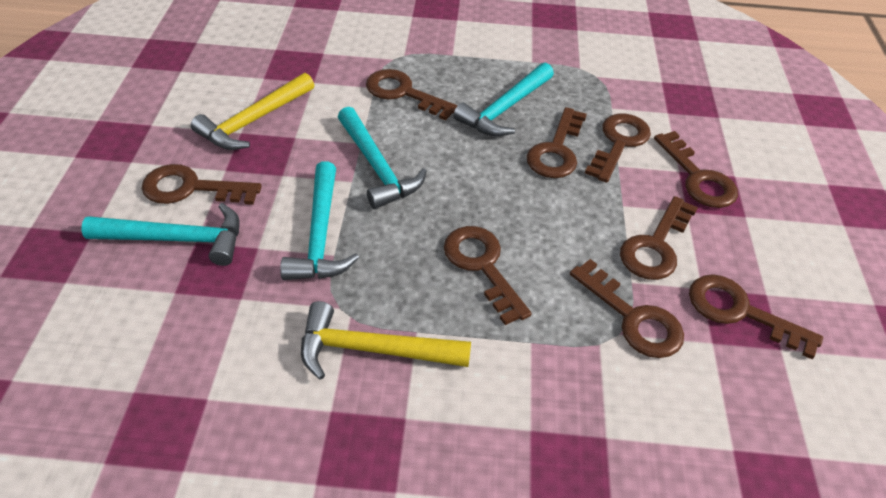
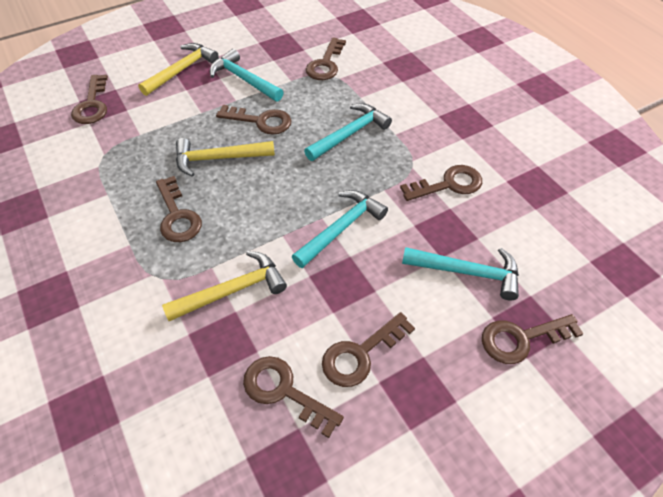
brown key: 9 -> 8
yellow hammer: 2 -> 3

